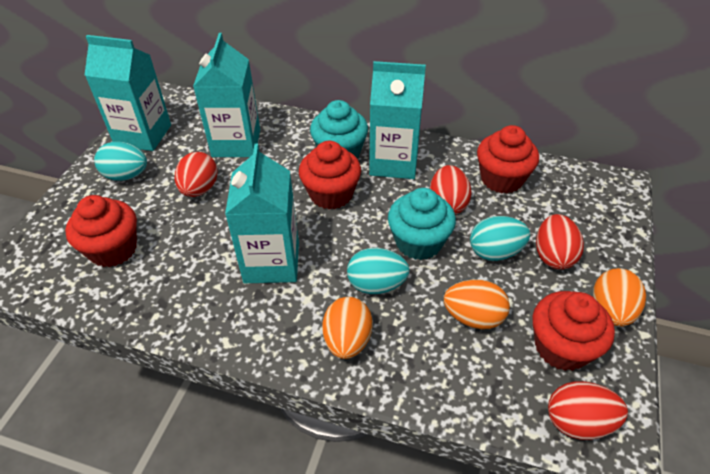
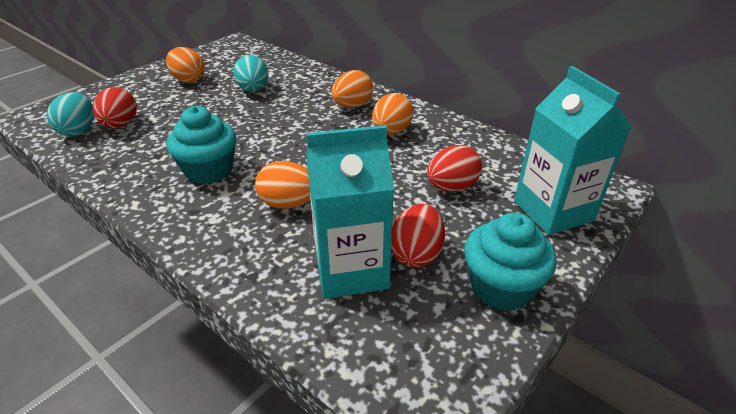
orange egg: 3 -> 4
red cupcake: 4 -> 0
red egg: 4 -> 3
turquoise carton: 4 -> 2
turquoise egg: 3 -> 2

